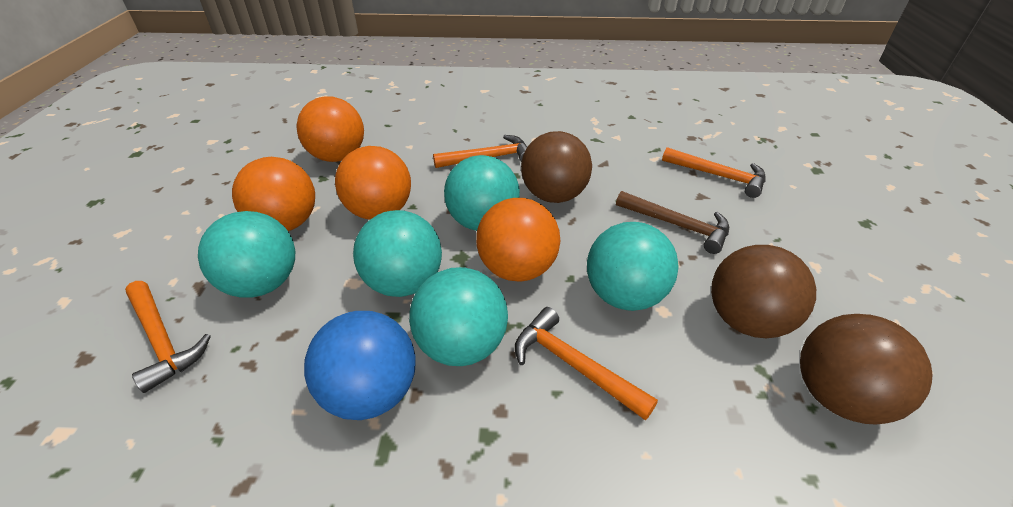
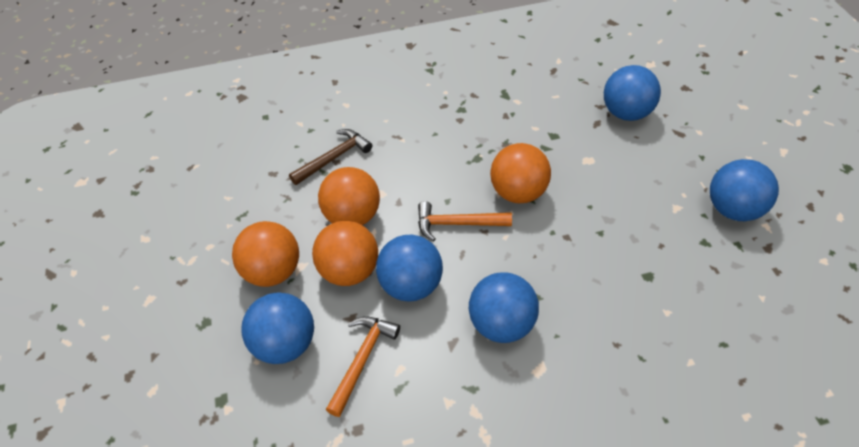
blue ball: 1 -> 5
brown ball: 3 -> 0
orange hammer: 4 -> 2
turquoise ball: 5 -> 0

